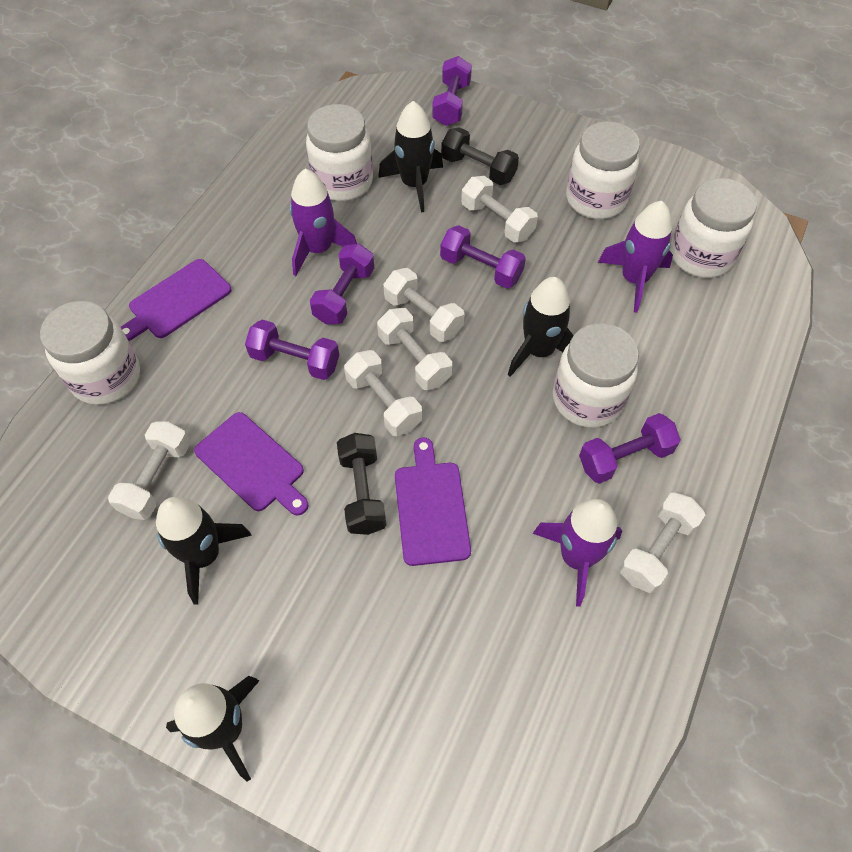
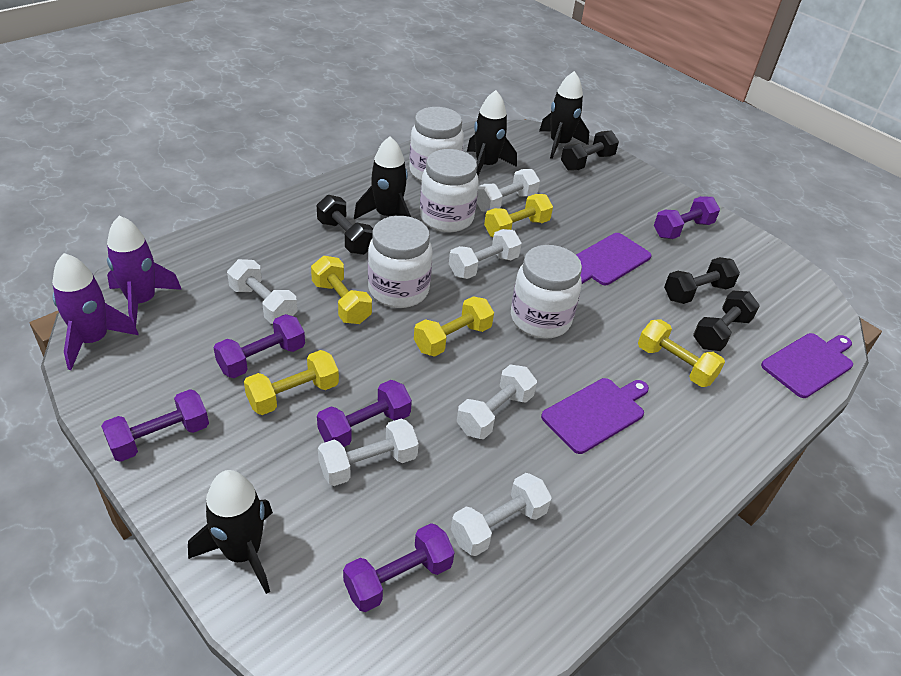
black dumbbell: 2 -> 4
purple rocket: 3 -> 2
white jar: 5 -> 4
yellow dumbbell: 0 -> 5

